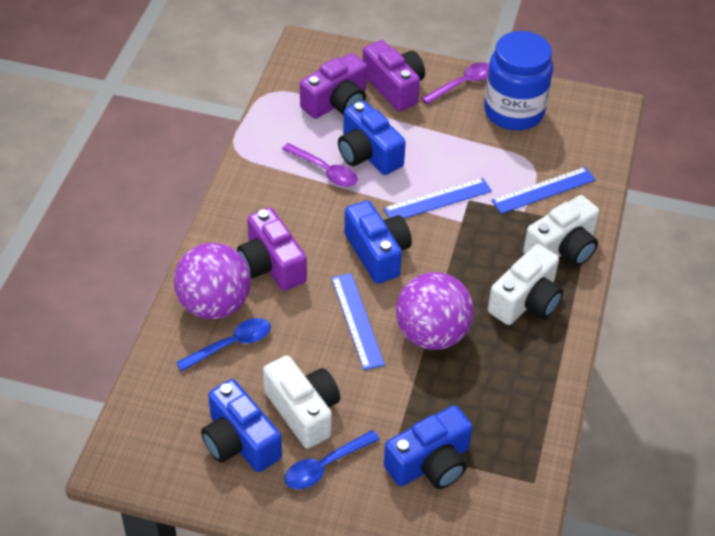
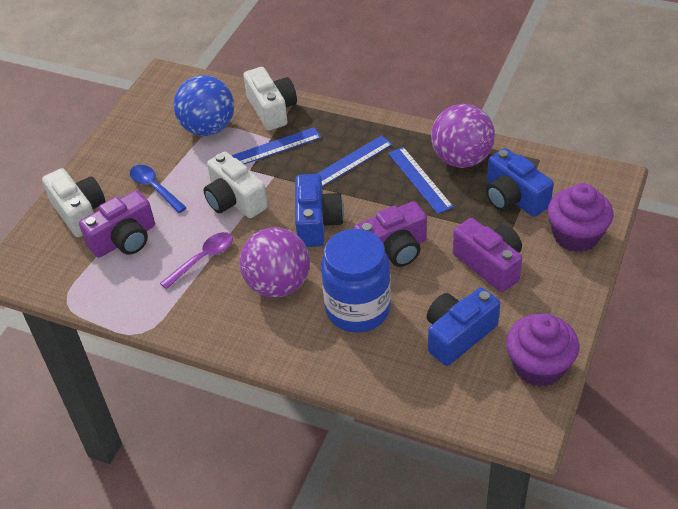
blue ball: 0 -> 1
blue camera: 4 -> 3
blue spoon: 2 -> 1
purple cupcake: 0 -> 2
purple spoon: 2 -> 1

